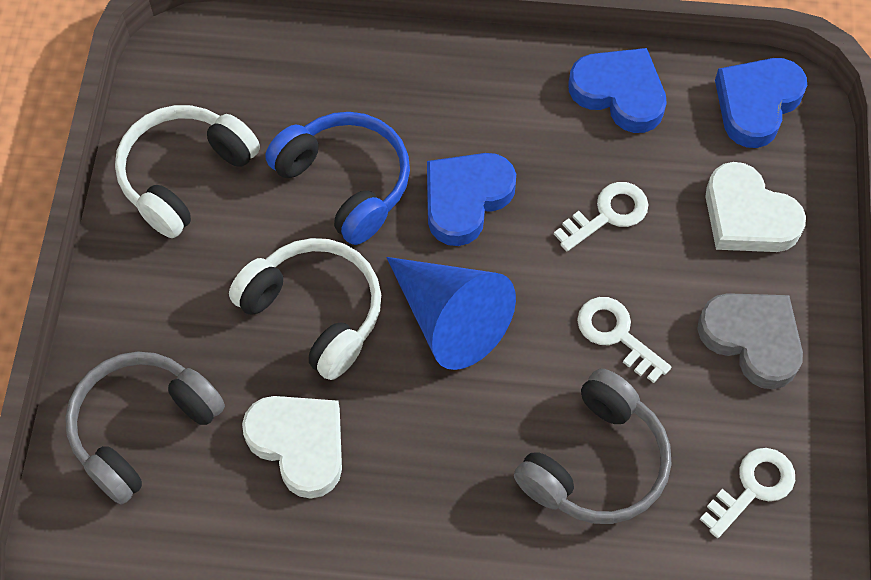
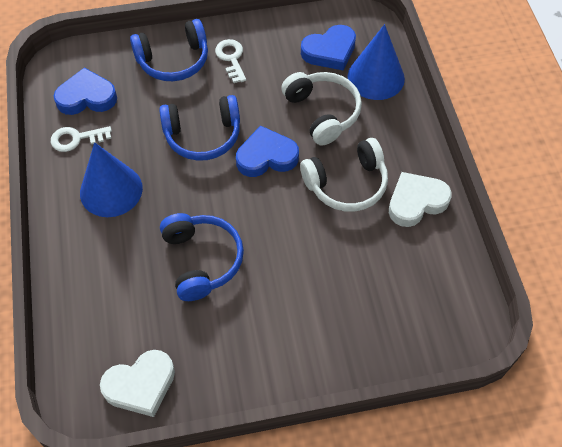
blue cone: 1 -> 2
blue headphones: 1 -> 3
grey headphones: 2 -> 0
grey heart: 1 -> 0
white key: 3 -> 2

